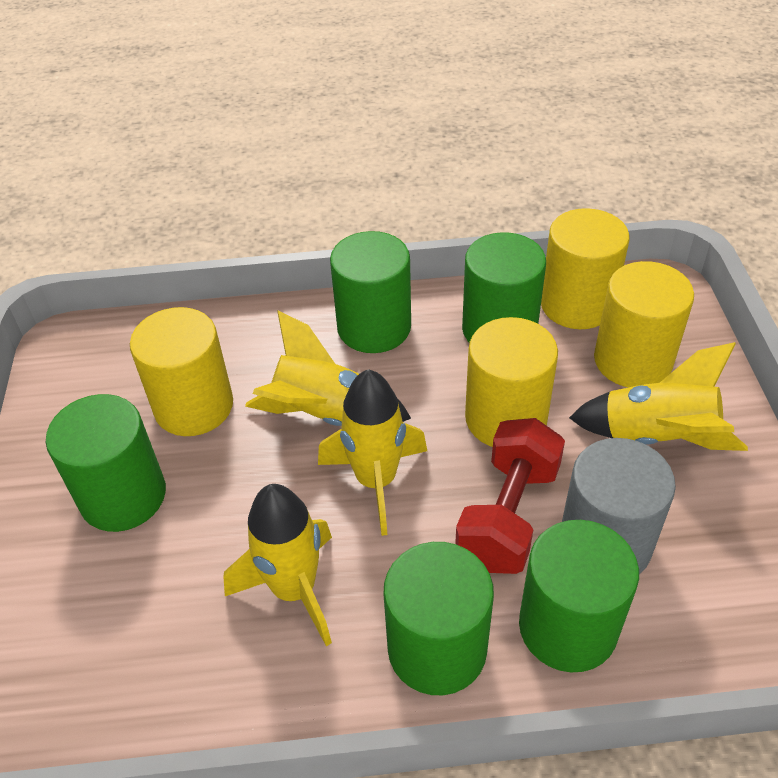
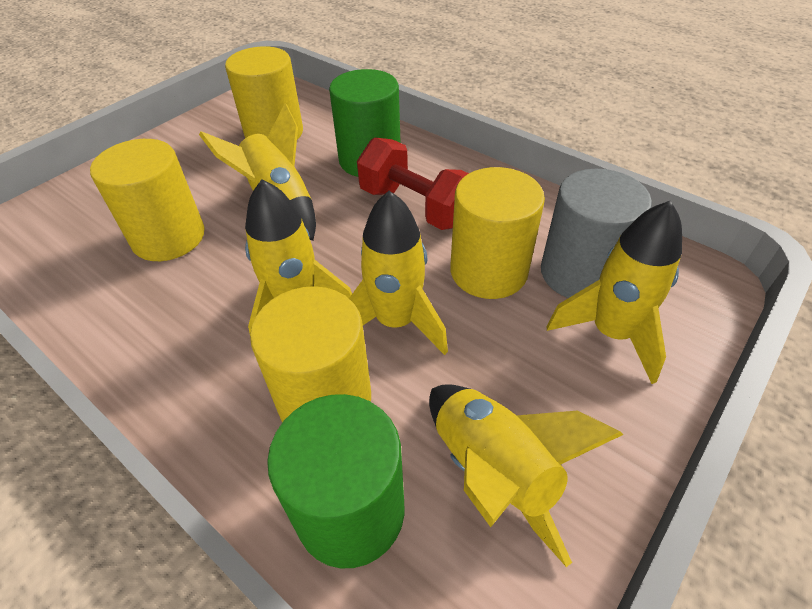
green cylinder: 5 -> 2
yellow rocket: 4 -> 5

